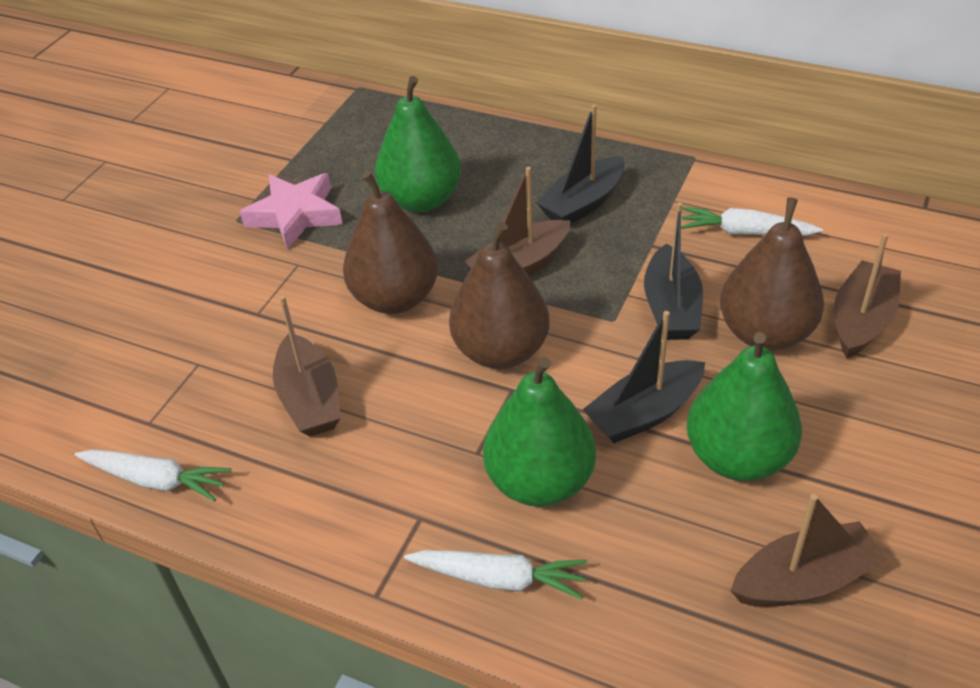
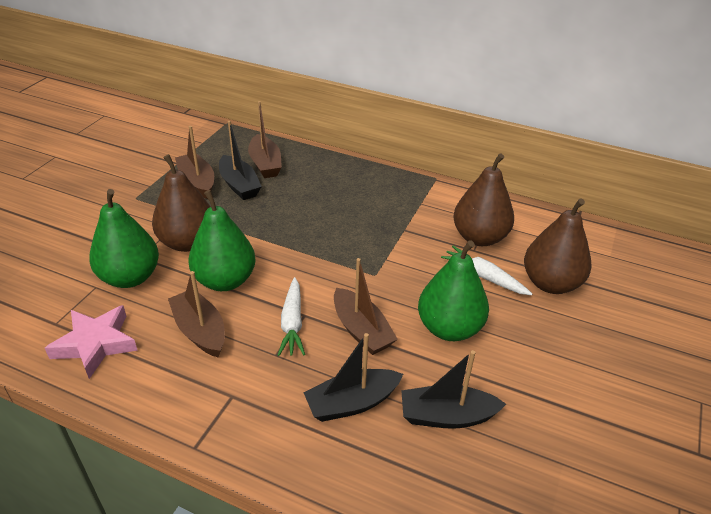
white carrot: 3 -> 2

